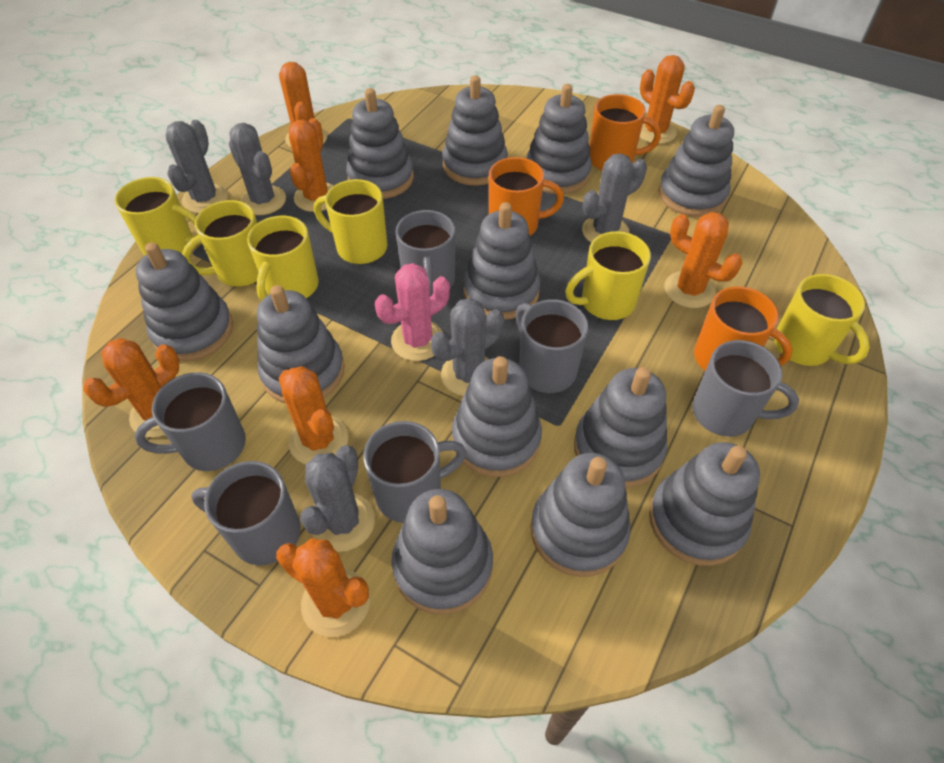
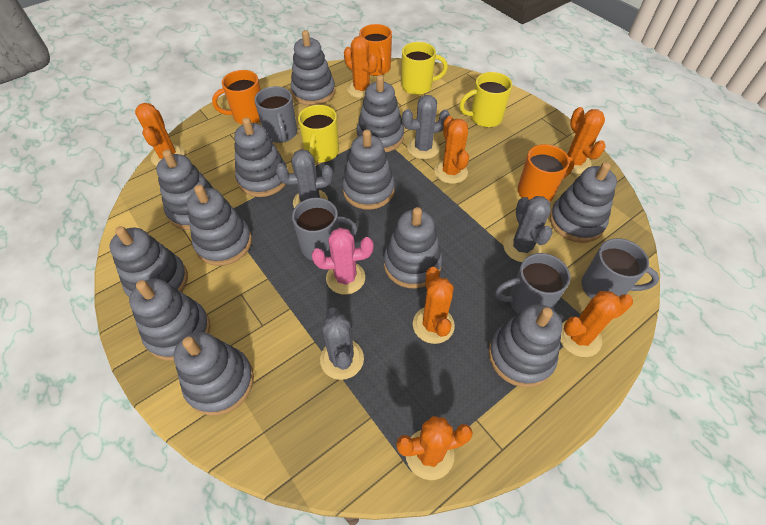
grey cactus: 5 -> 4
grey mug: 6 -> 4
yellow mug: 6 -> 3

